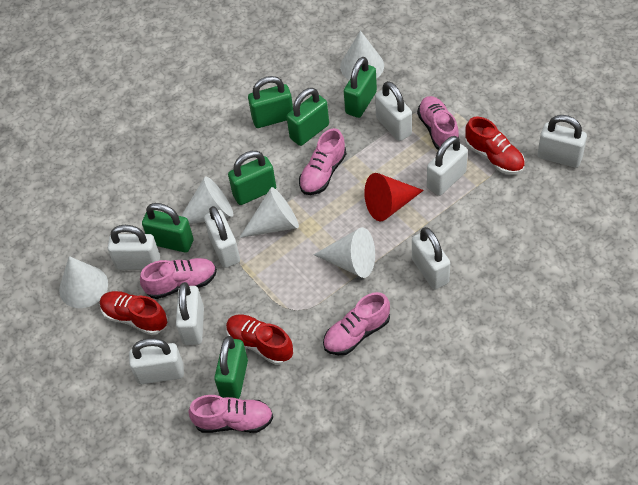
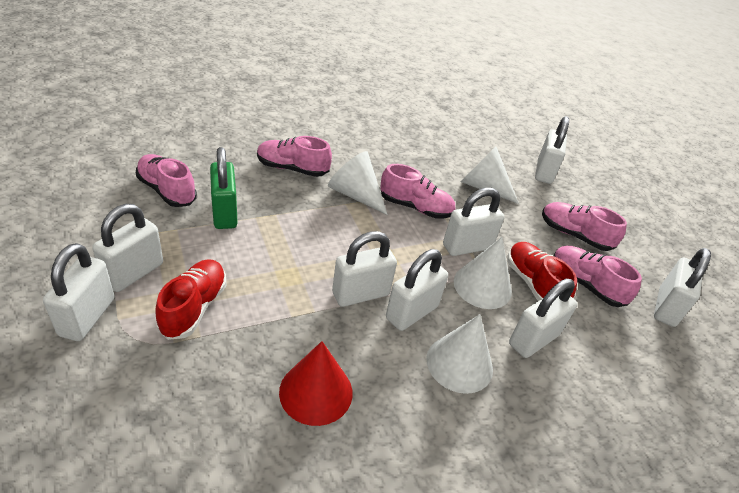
green padlock: 6 -> 1
red shoe: 3 -> 2
white cone: 5 -> 4

